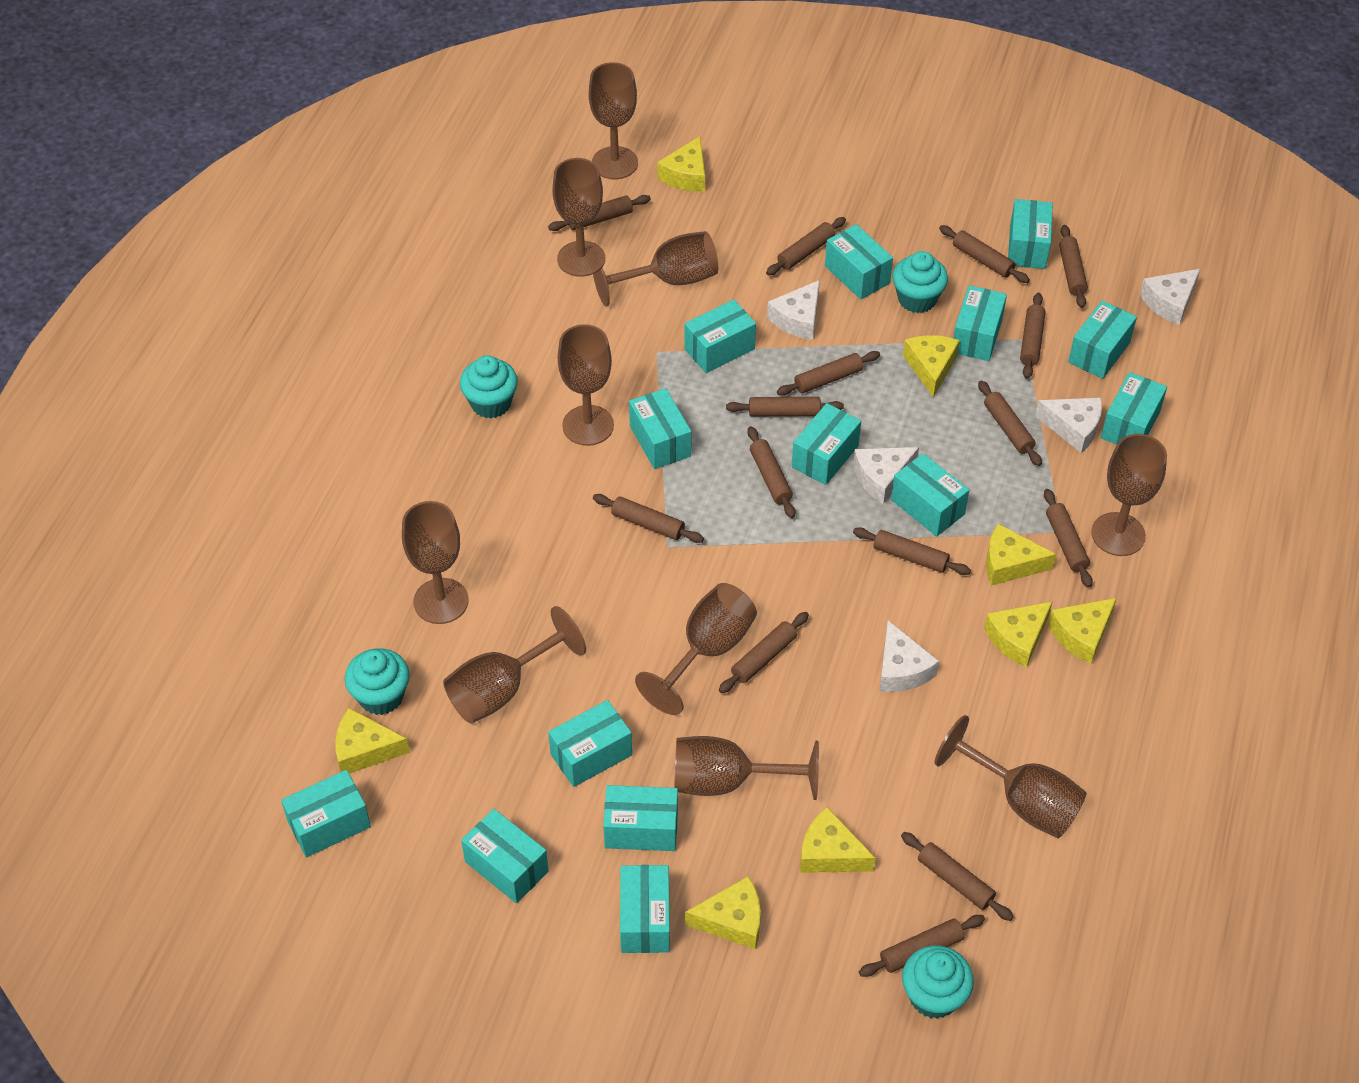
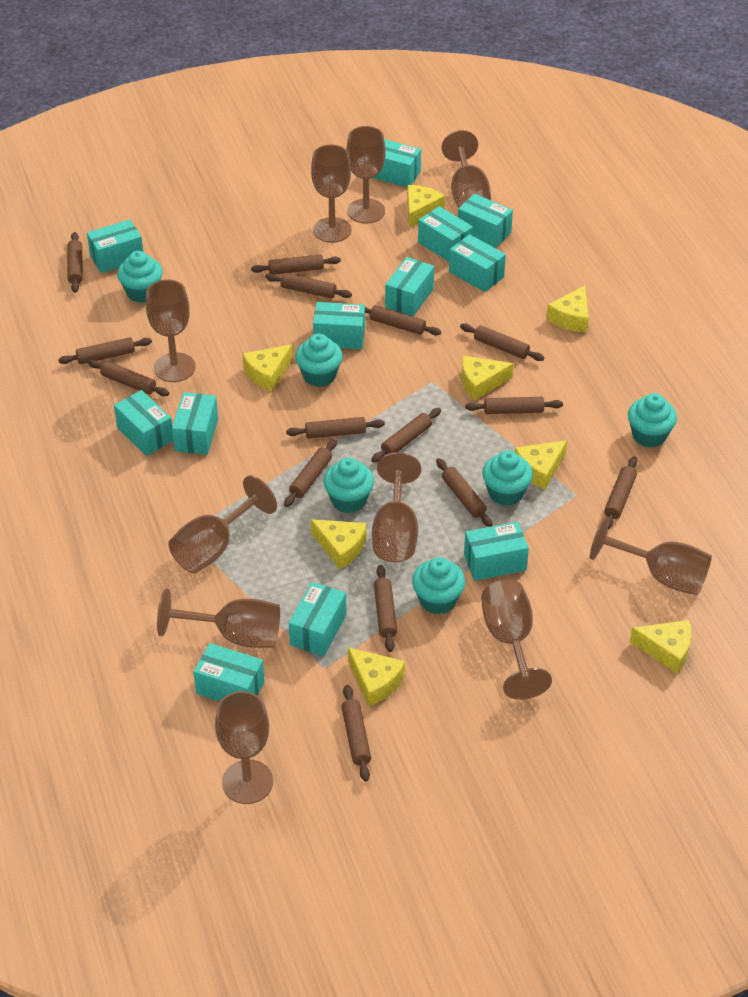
turquoise box: 14 -> 12
turquoise cupcake: 4 -> 6
white cheese: 5 -> 0

